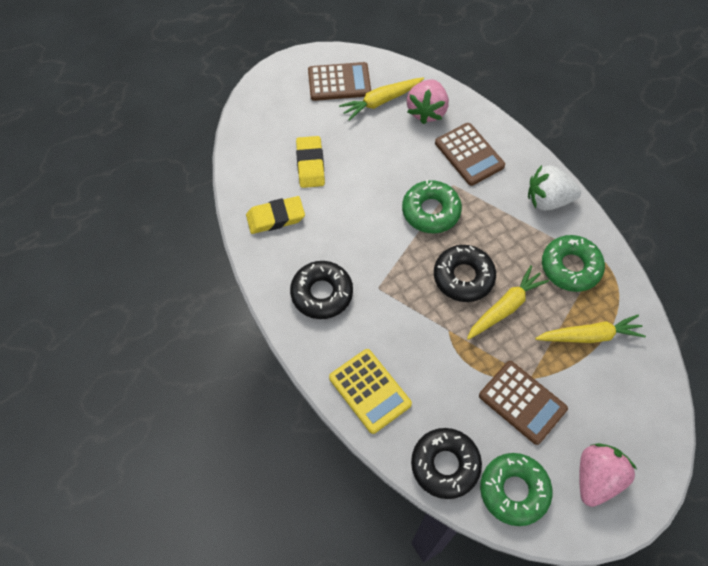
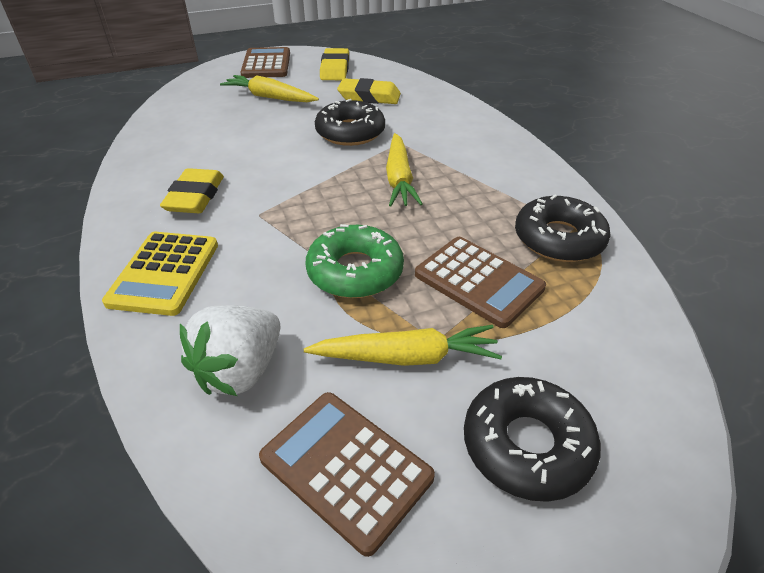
green donut: 3 -> 1
pink strawberry: 2 -> 0
yellow eraser: 2 -> 3

